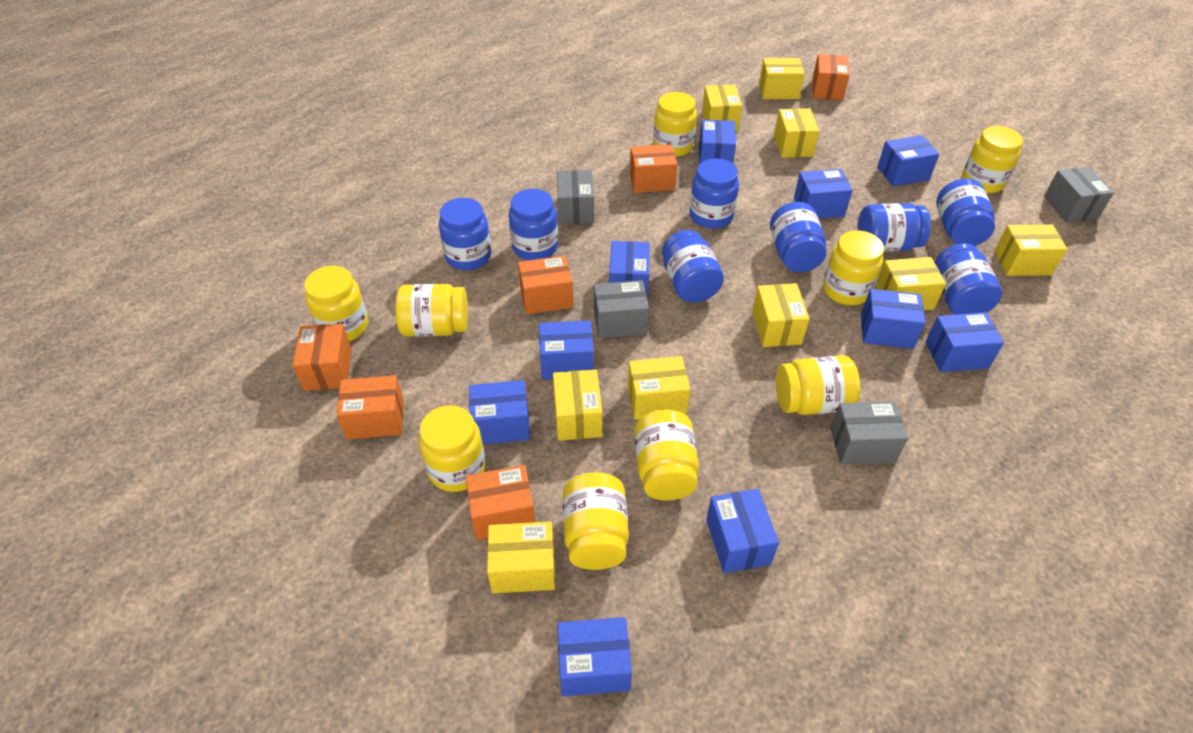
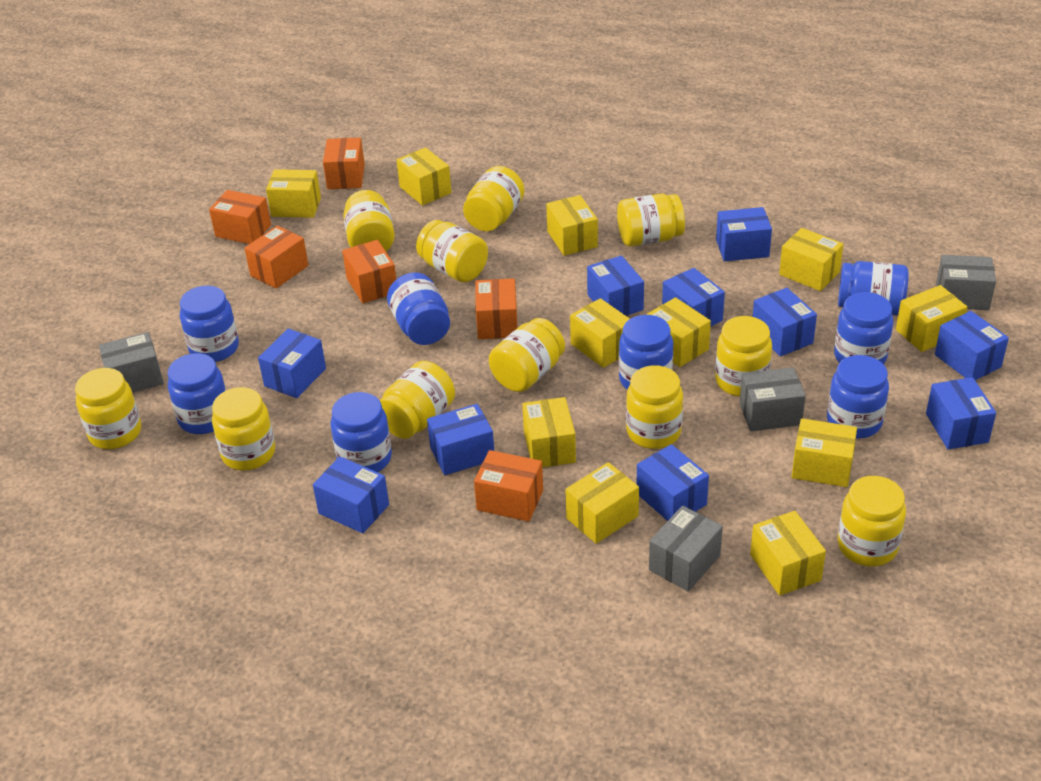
yellow box: 9 -> 11
yellow jar: 9 -> 11

